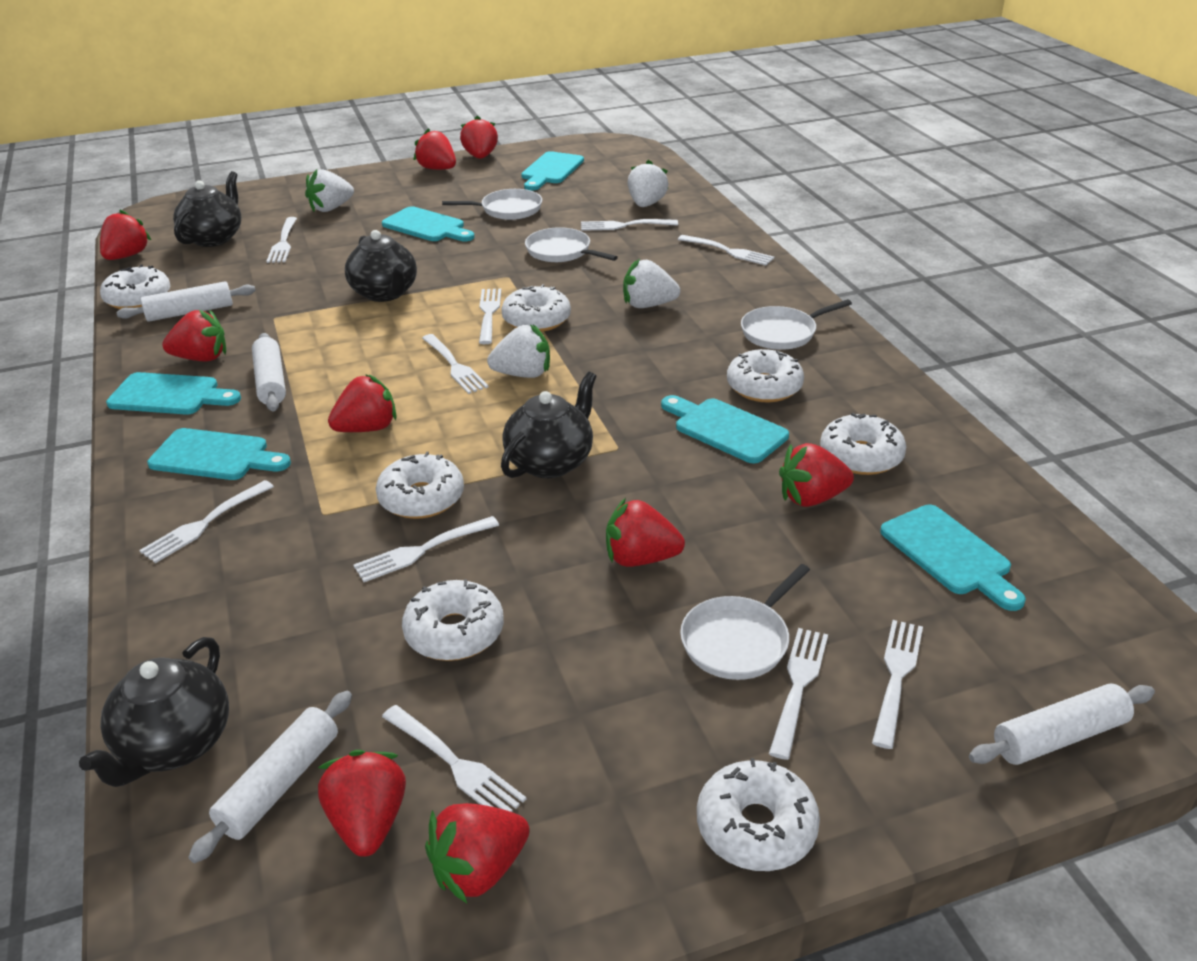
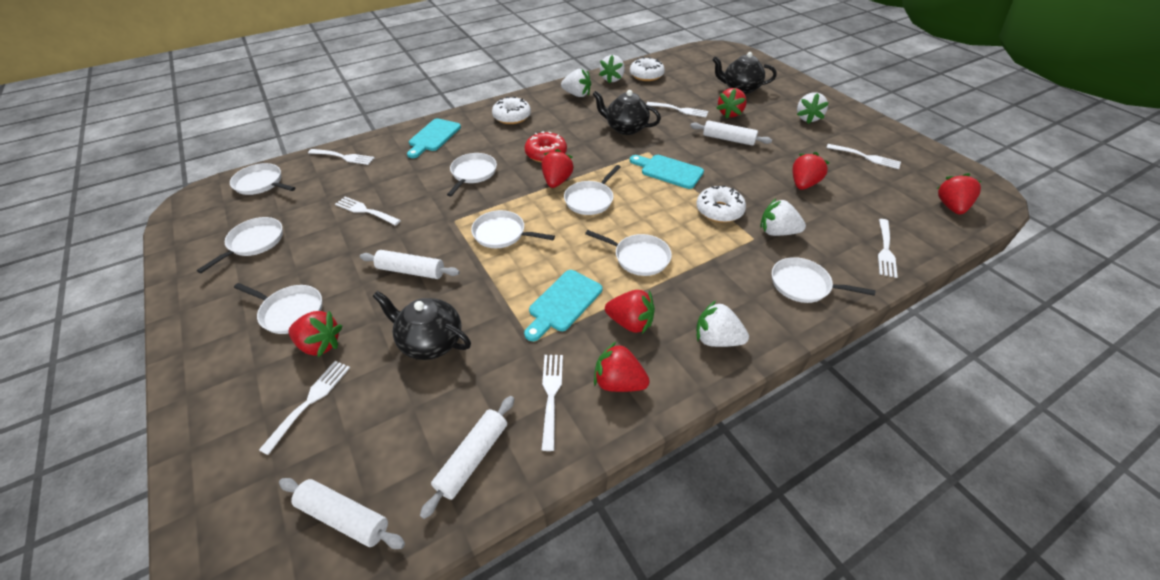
black teapot: 4 -> 3
red donut: 0 -> 1
red strawberry: 9 -> 7
turquoise cutting board: 6 -> 3
white donut: 7 -> 3
white fork: 10 -> 7
white pan: 4 -> 8
white strawberry: 4 -> 5

